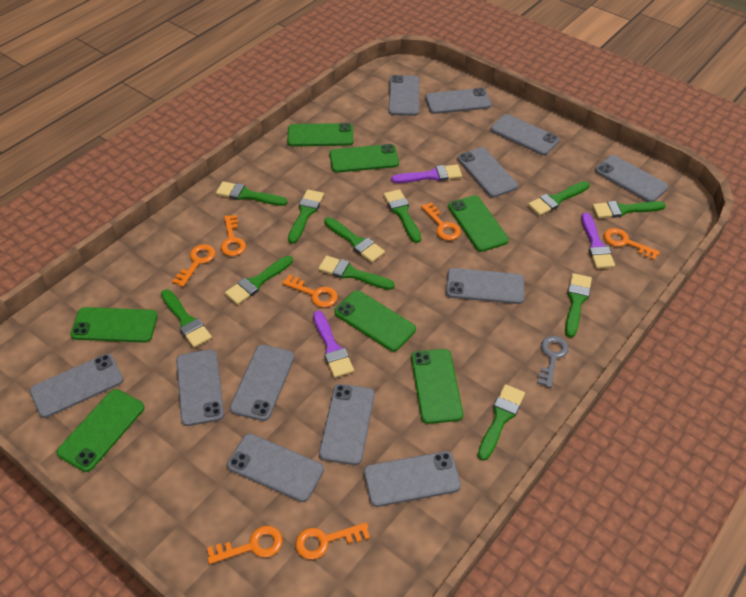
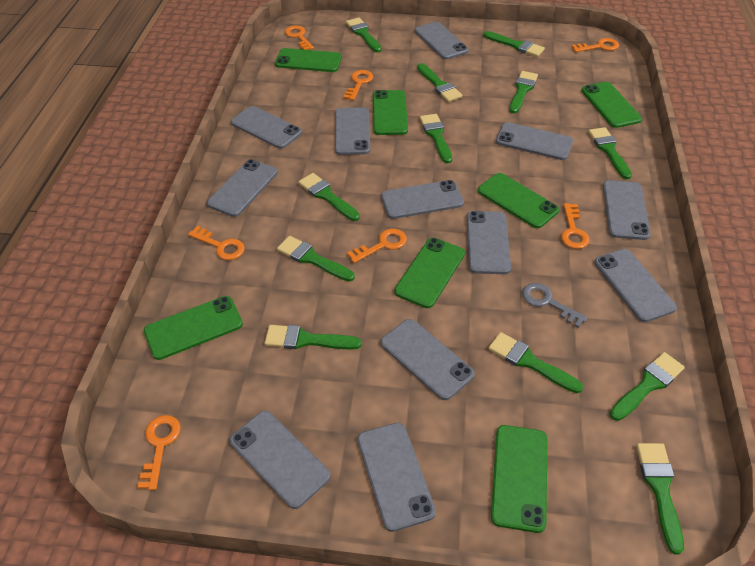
green brush: 11 -> 12
purple brush: 3 -> 0

